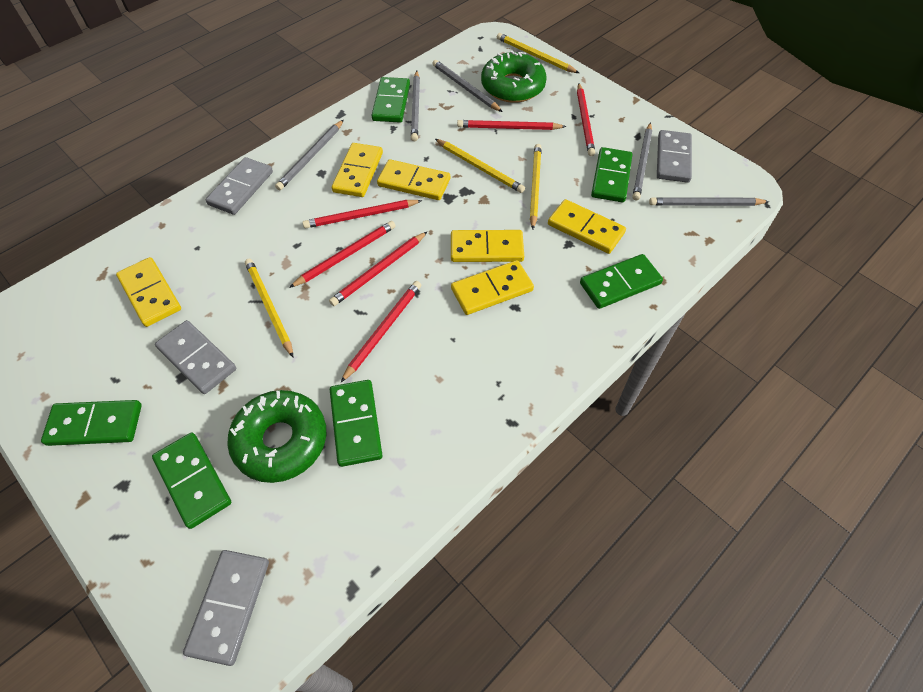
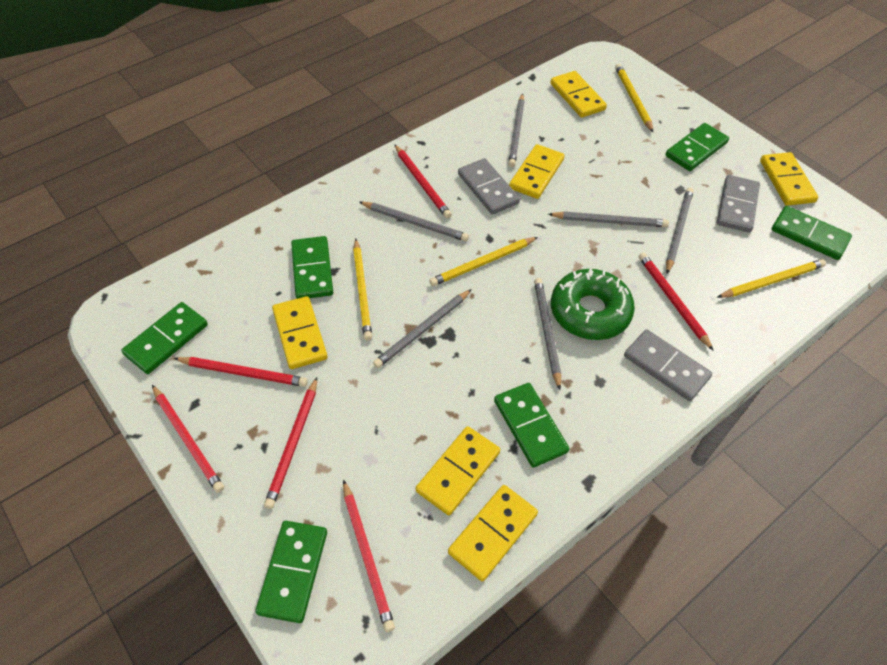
green donut: 2 -> 1
grey domino: 4 -> 3
grey pencil: 5 -> 6

